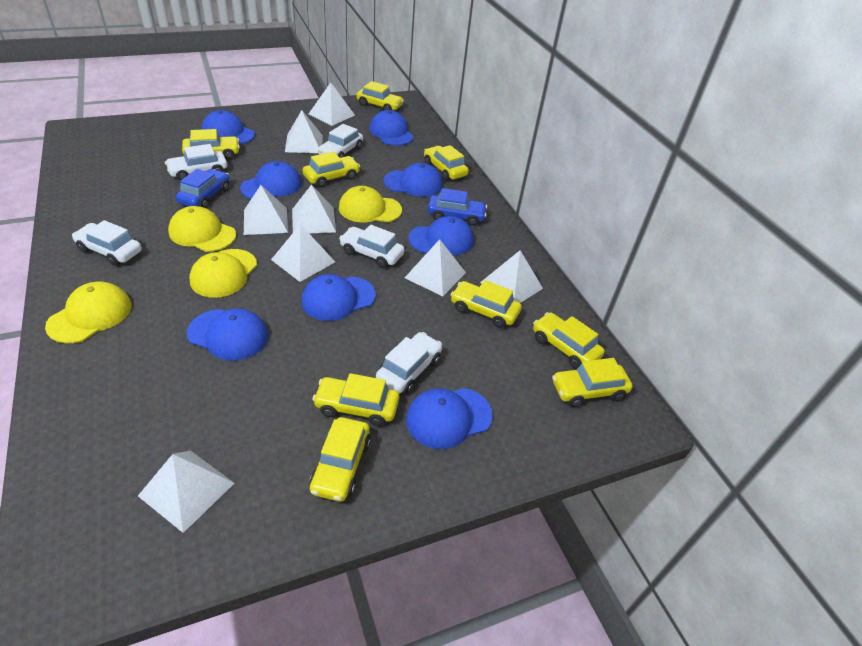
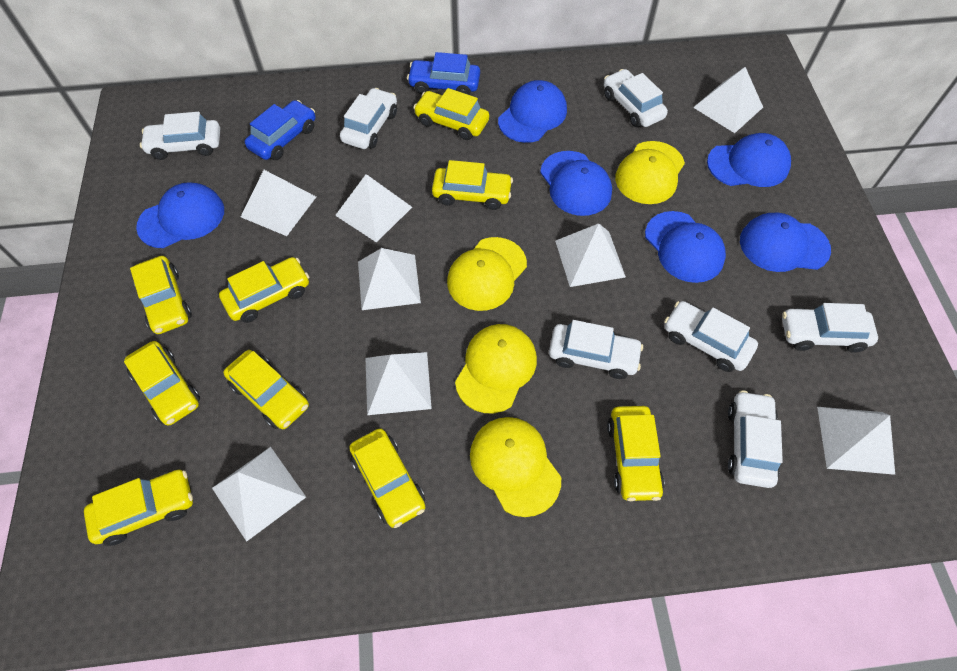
blue cap: 8 -> 6
white car: 5 -> 7

